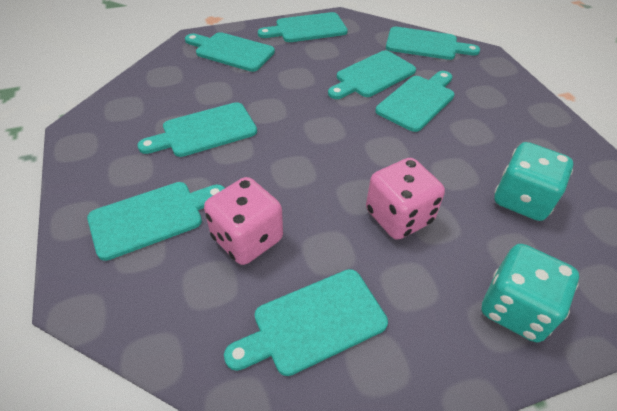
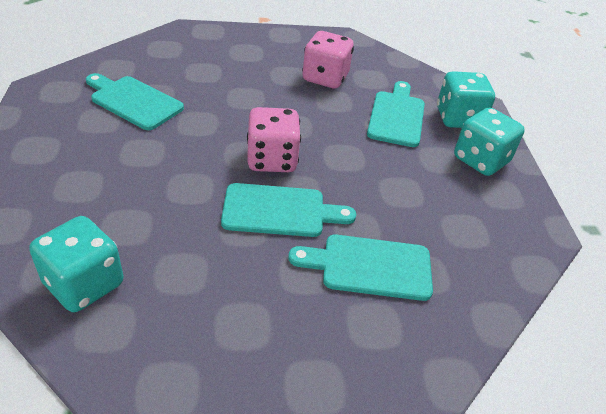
turquoise cutting board: 8 -> 4
turquoise dice: 2 -> 3

